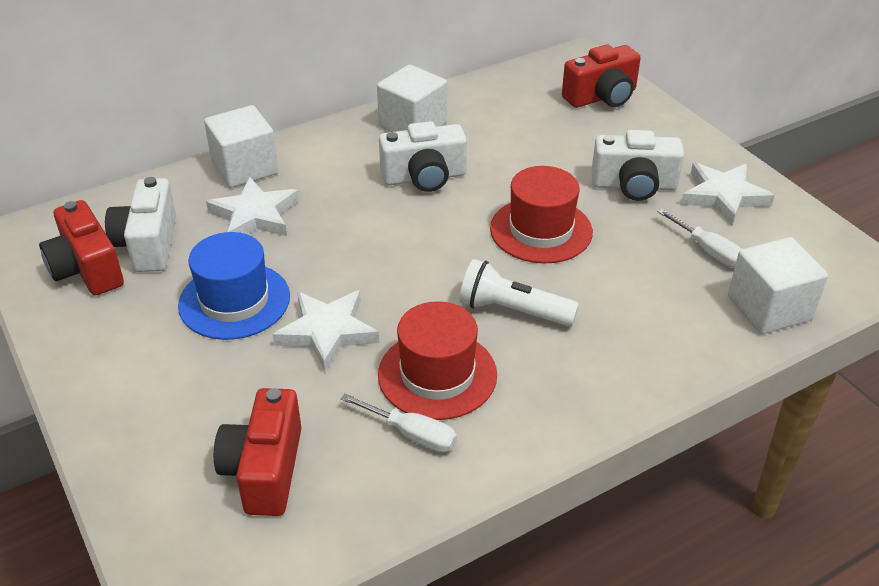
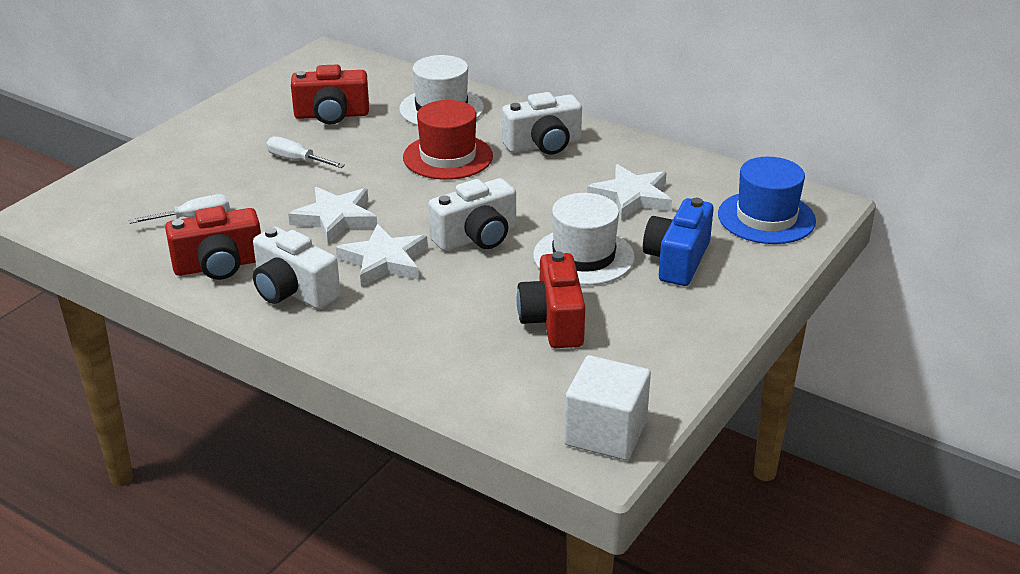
blue camera: 0 -> 1
red hat: 2 -> 1
white cube: 3 -> 1
white flashlight: 1 -> 0
white hat: 0 -> 2

